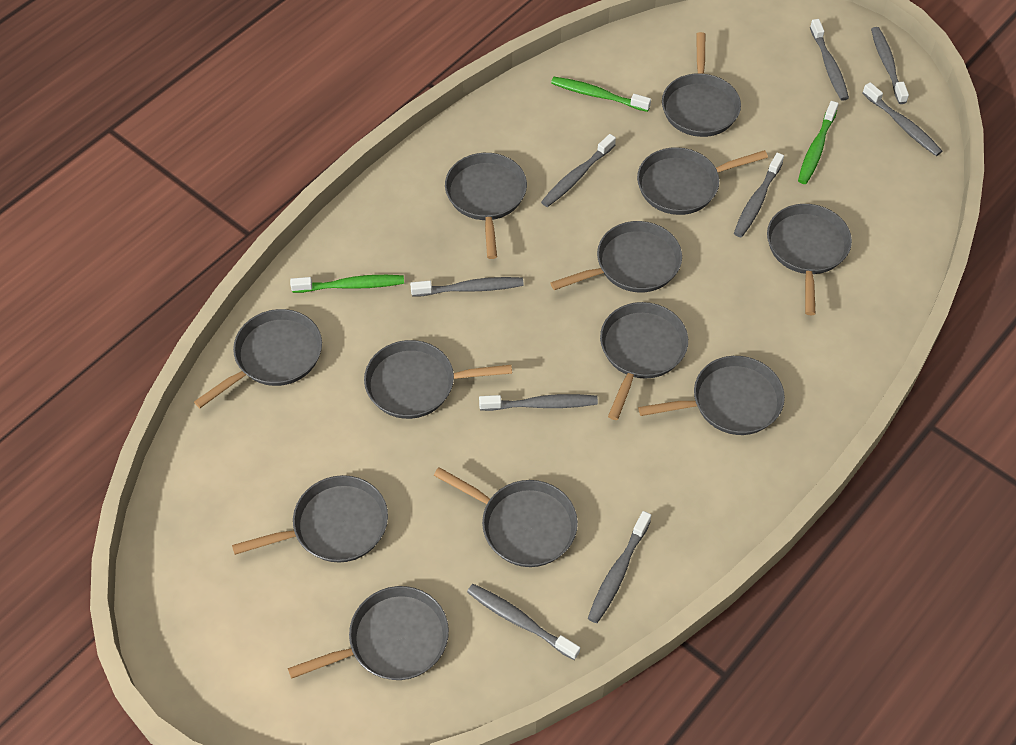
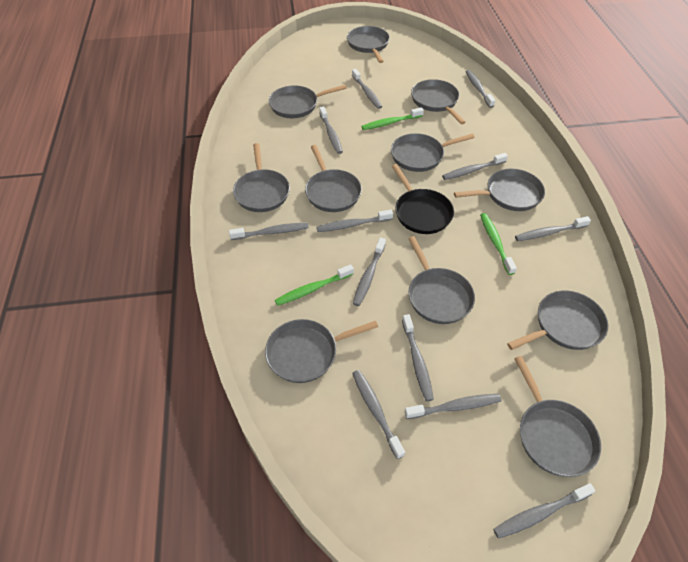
black pan: 0 -> 1
grey pan: 12 -> 11
grey toothbrush: 9 -> 12

